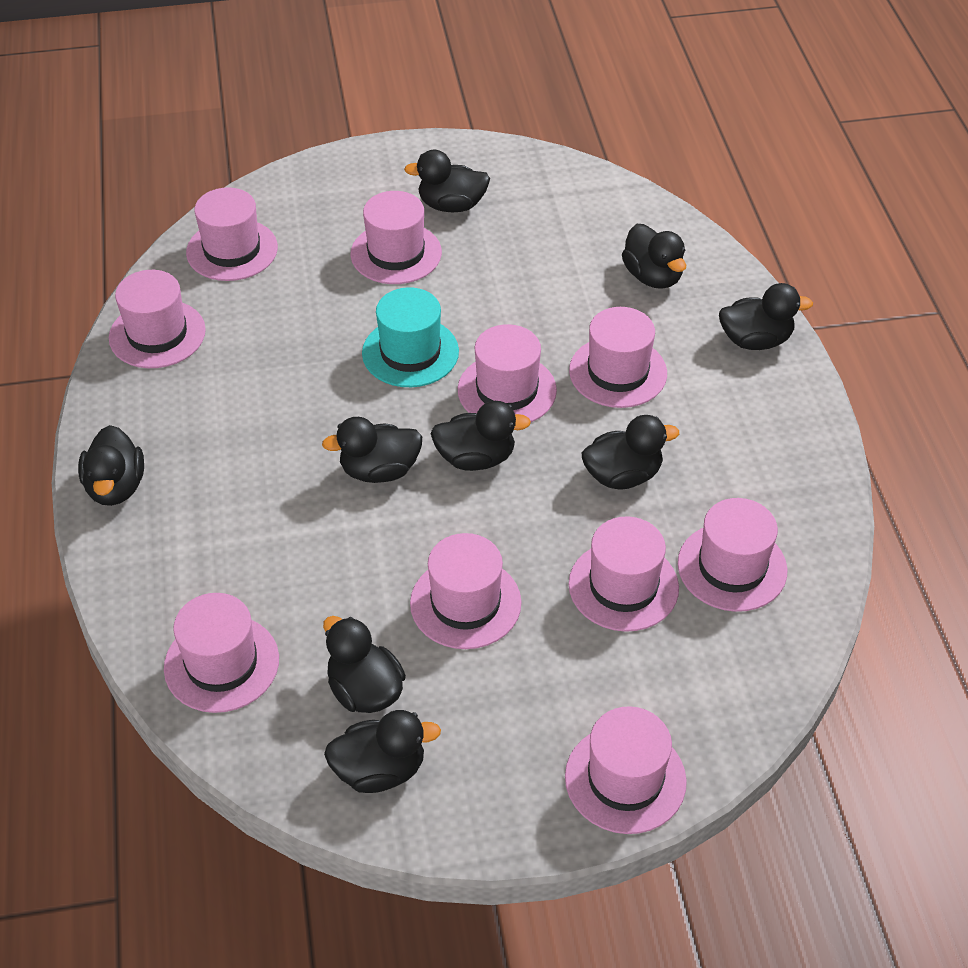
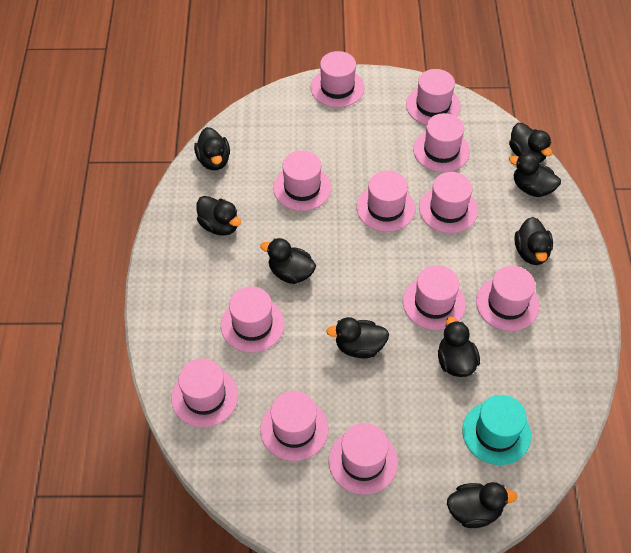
pink hat: 10 -> 12

